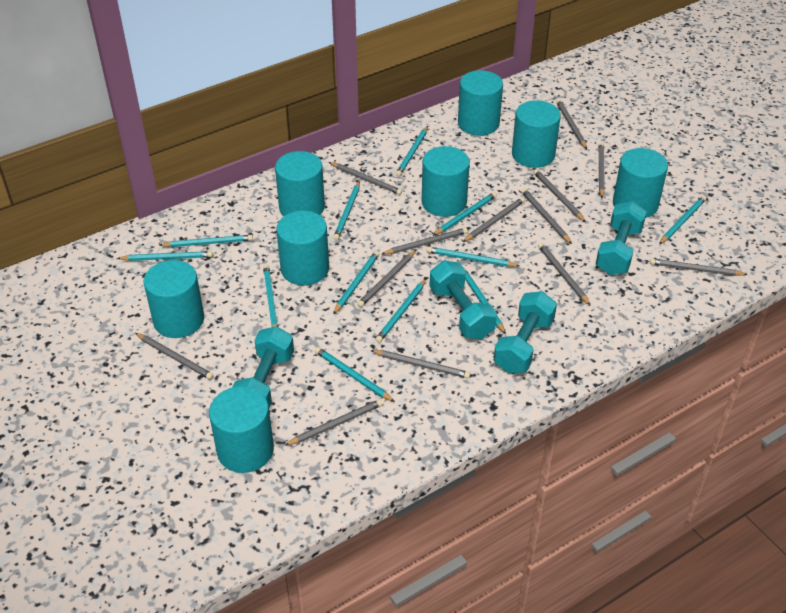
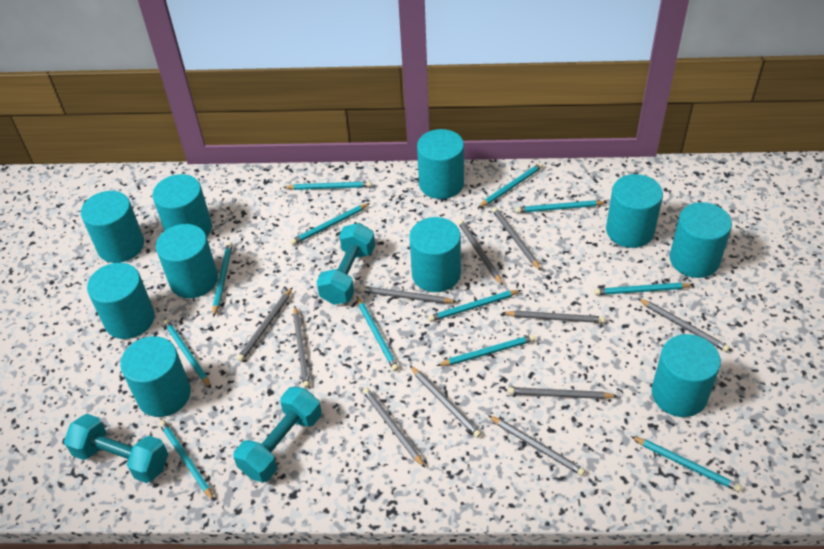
grey pencil: 13 -> 11
turquoise cylinder: 8 -> 10
turquoise dumbbell: 4 -> 3

